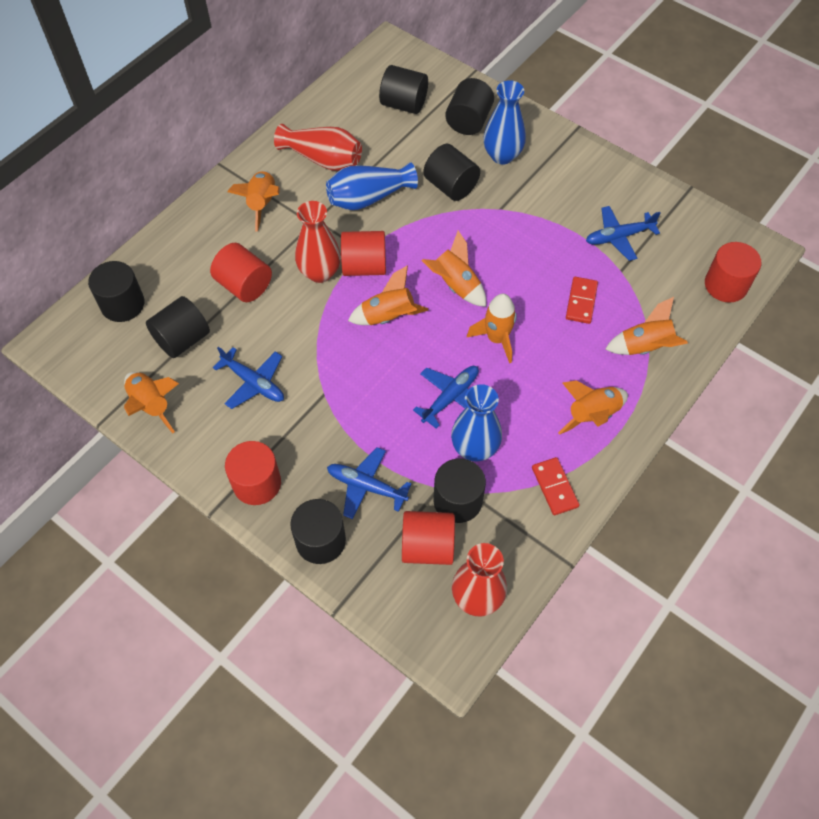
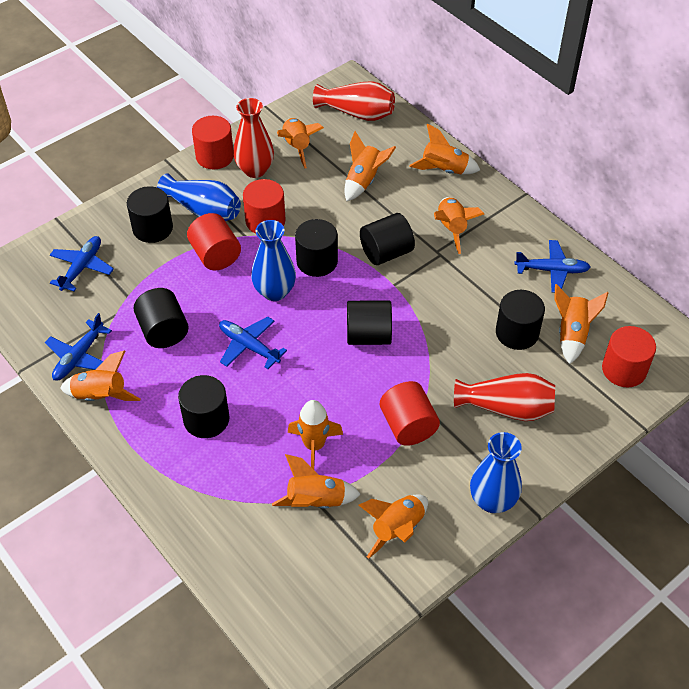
orange rocket: 7 -> 9
red domino: 2 -> 0

